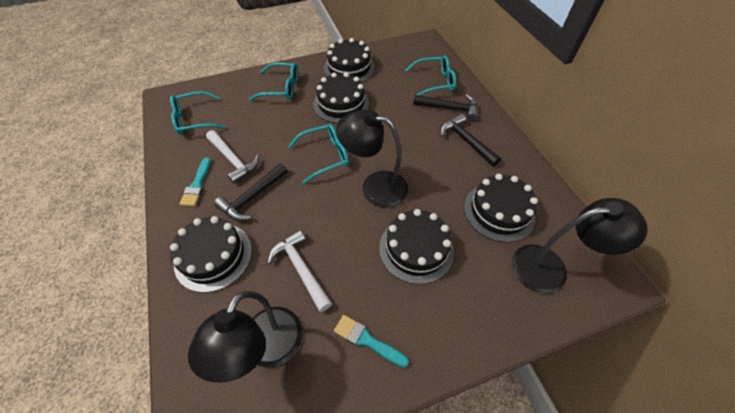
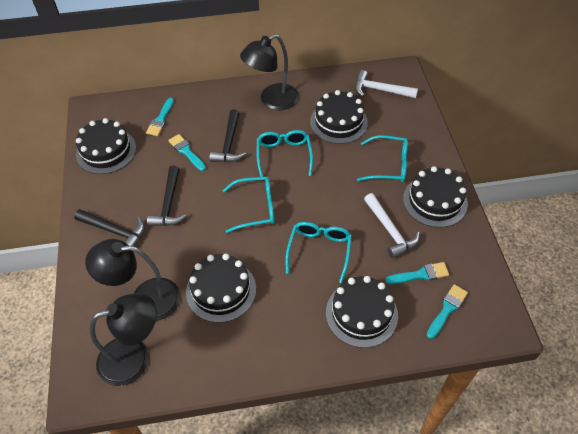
turquoise brush: 2 -> 4

